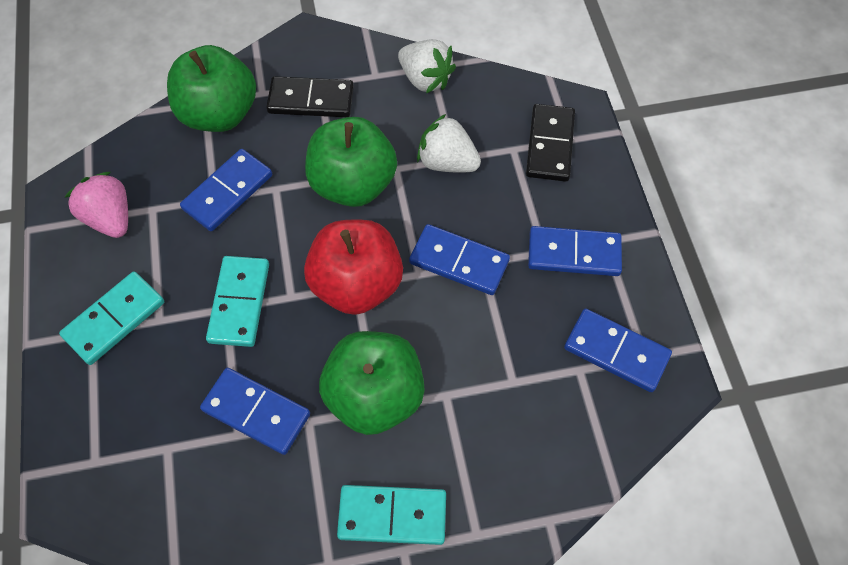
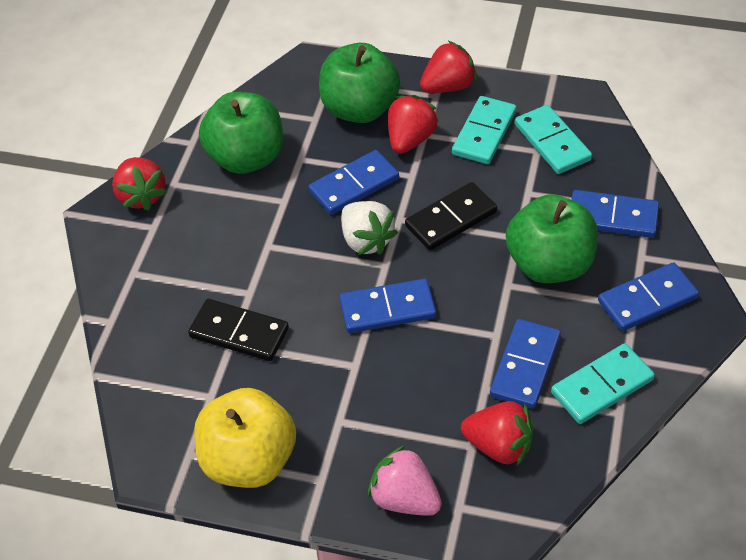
red apple: 1 -> 0
red strawberry: 0 -> 4
white strawberry: 2 -> 1
yellow apple: 0 -> 1

